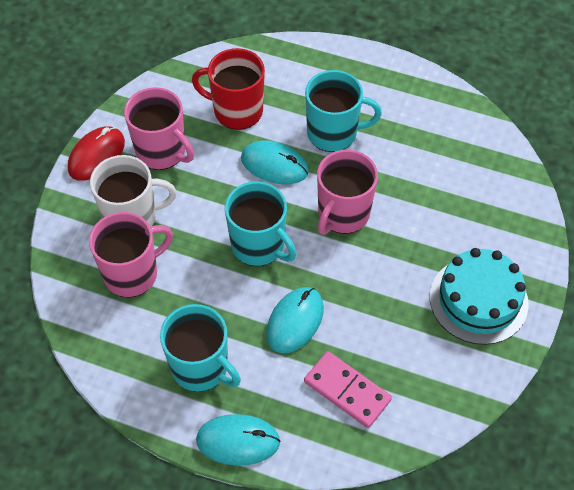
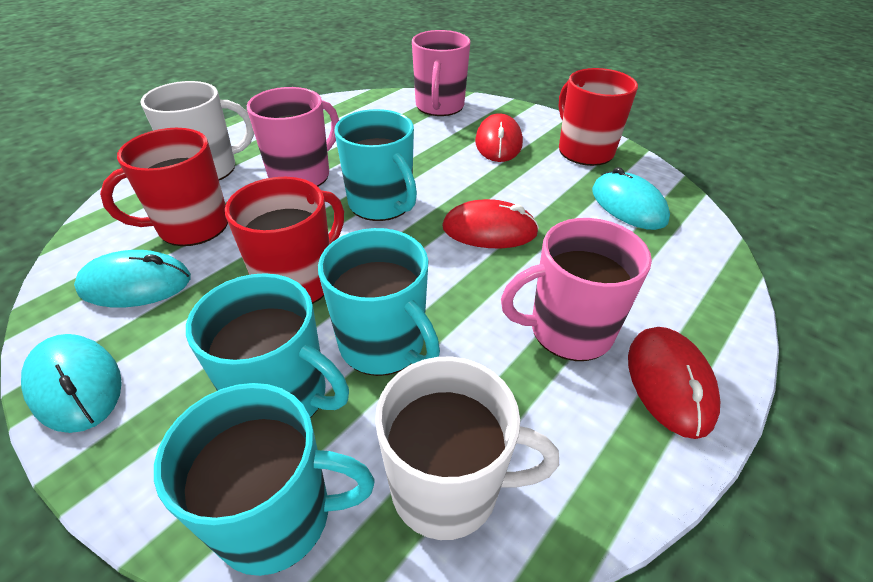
pink domino: 1 -> 0
red mouse: 1 -> 3
red mug: 1 -> 3
turquoise cake: 1 -> 0
turquoise mug: 3 -> 4
white mug: 1 -> 2

